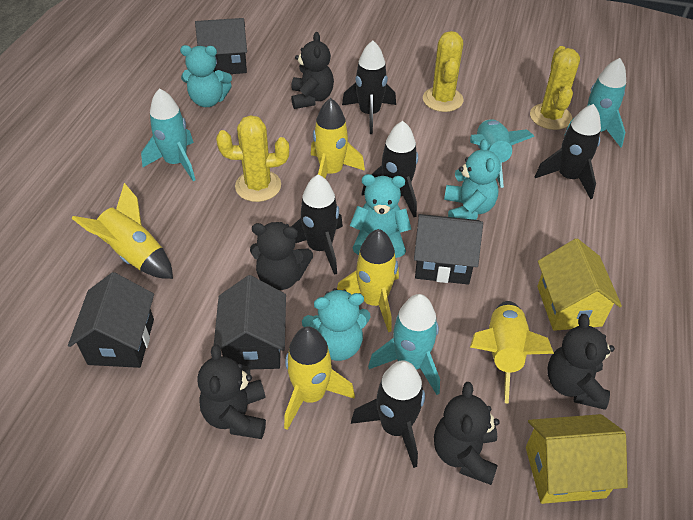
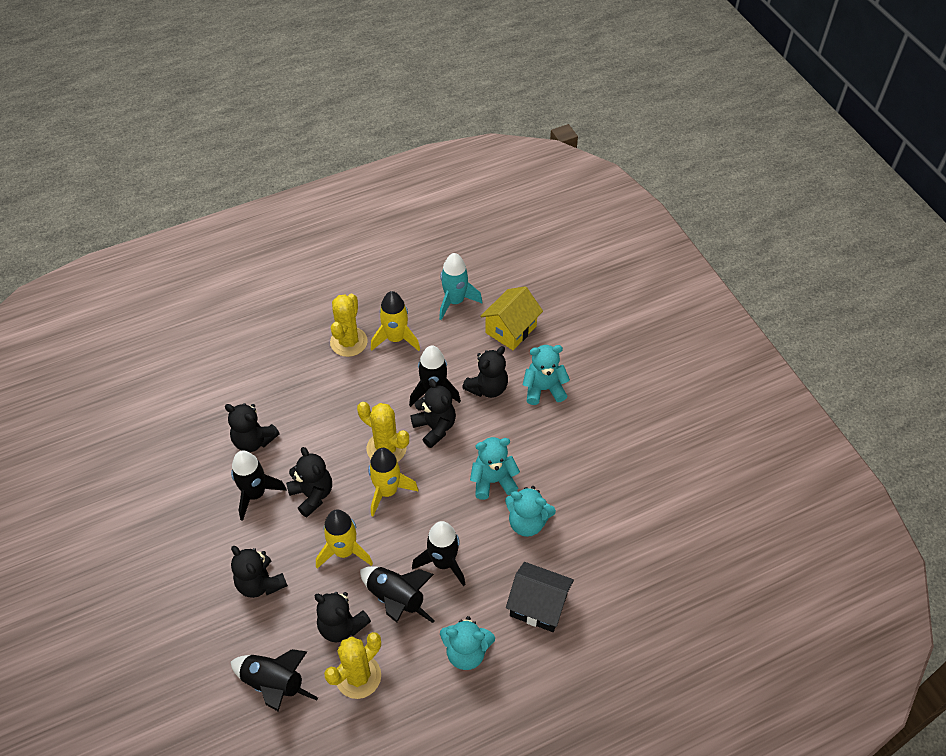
black house: 4 -> 1
black teddy bear: 5 -> 6
turquoise rocket: 4 -> 1
yellow house: 2 -> 1
yellow rocket: 5 -> 3

